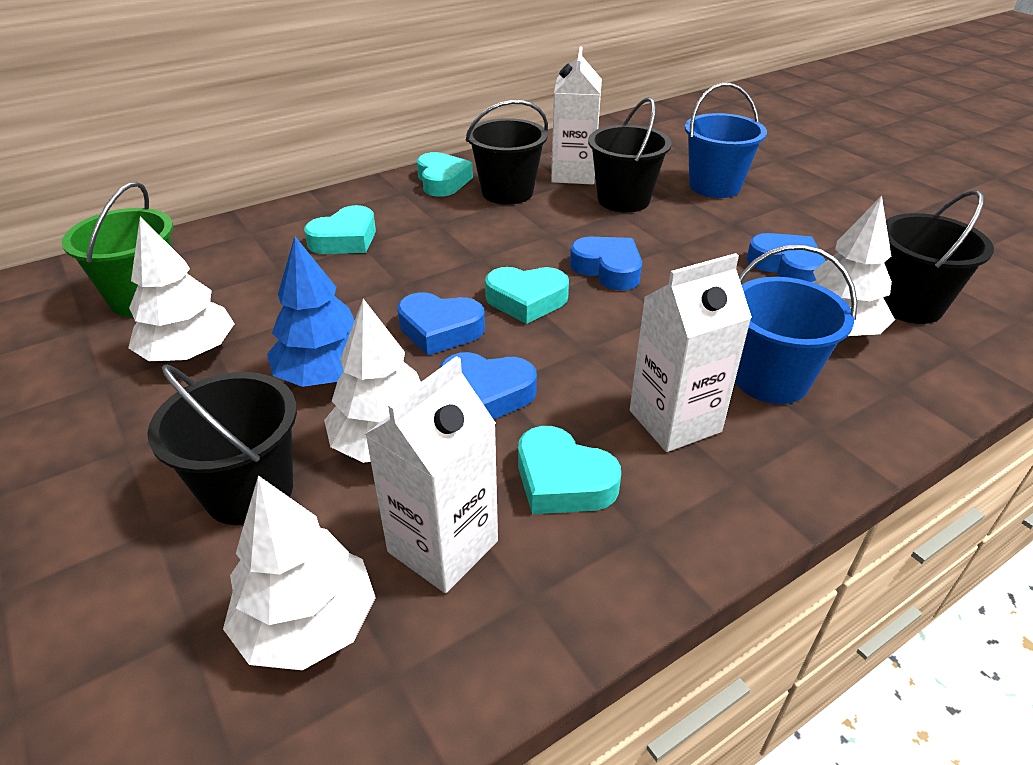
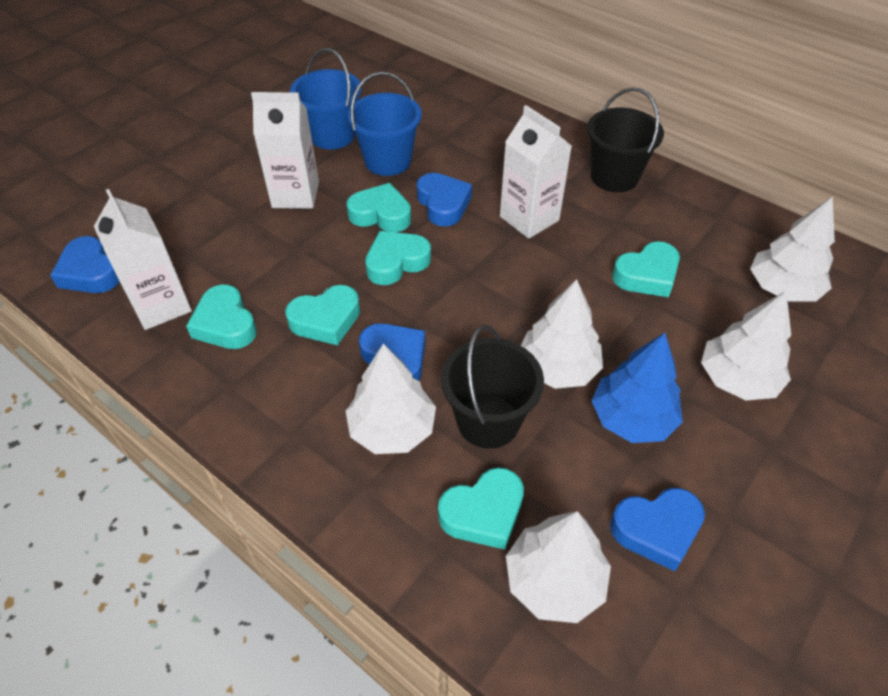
black bucket: 4 -> 2
green bucket: 1 -> 0
turquoise heart: 4 -> 6
white tree: 4 -> 5

